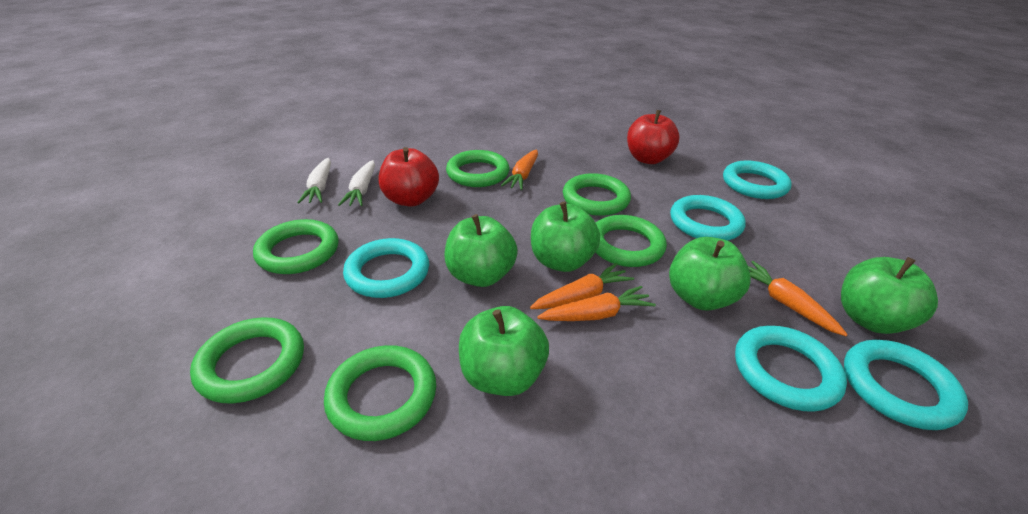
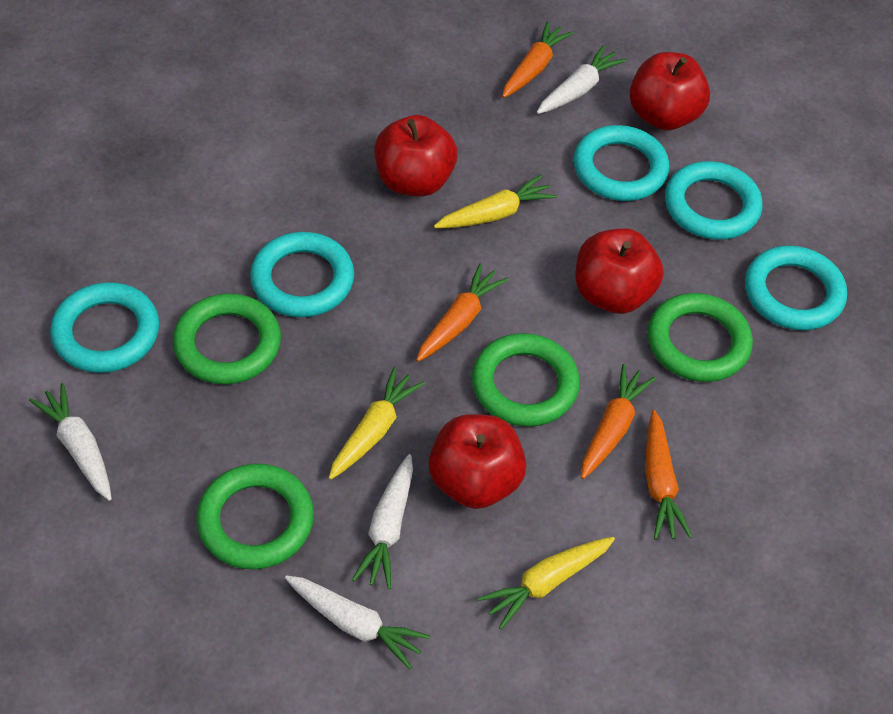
green apple: 5 -> 0
green ring: 6 -> 4
red apple: 2 -> 4
white carrot: 2 -> 4
yellow carrot: 0 -> 3

